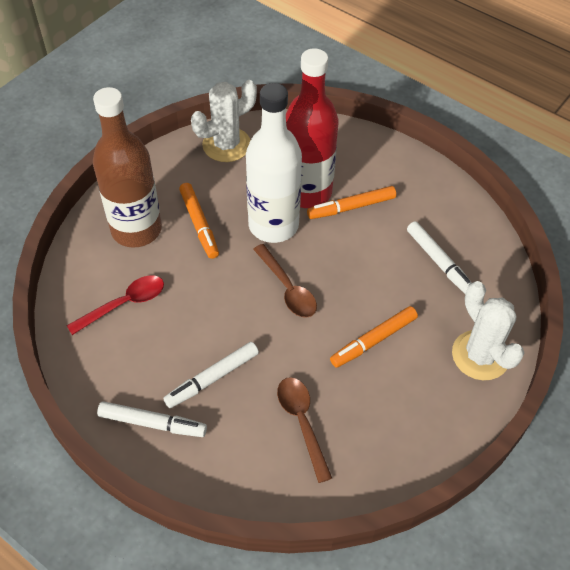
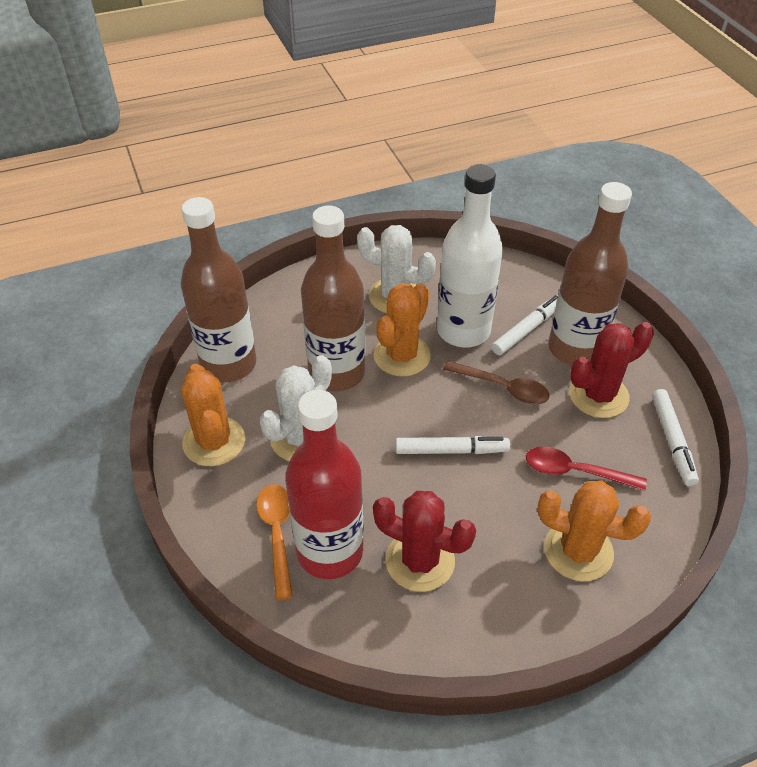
brown bottle: 1 -> 3
brown spoon: 2 -> 1
orange cactus: 0 -> 3
orange marker: 3 -> 0
orange spoon: 0 -> 1
red cactus: 0 -> 2

